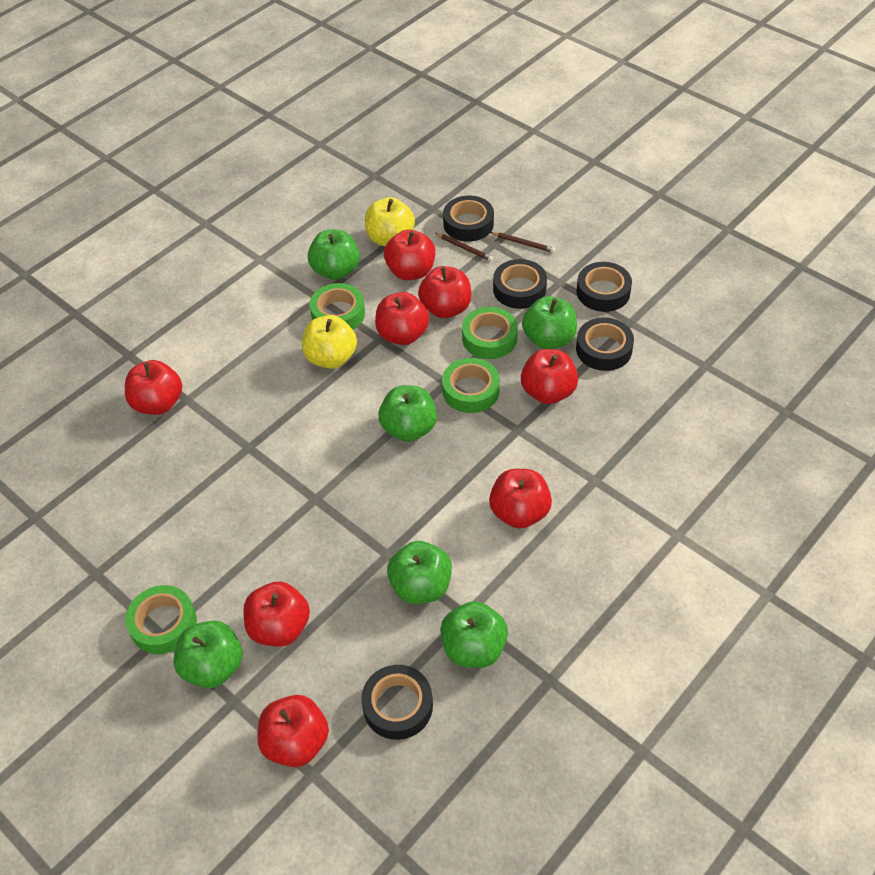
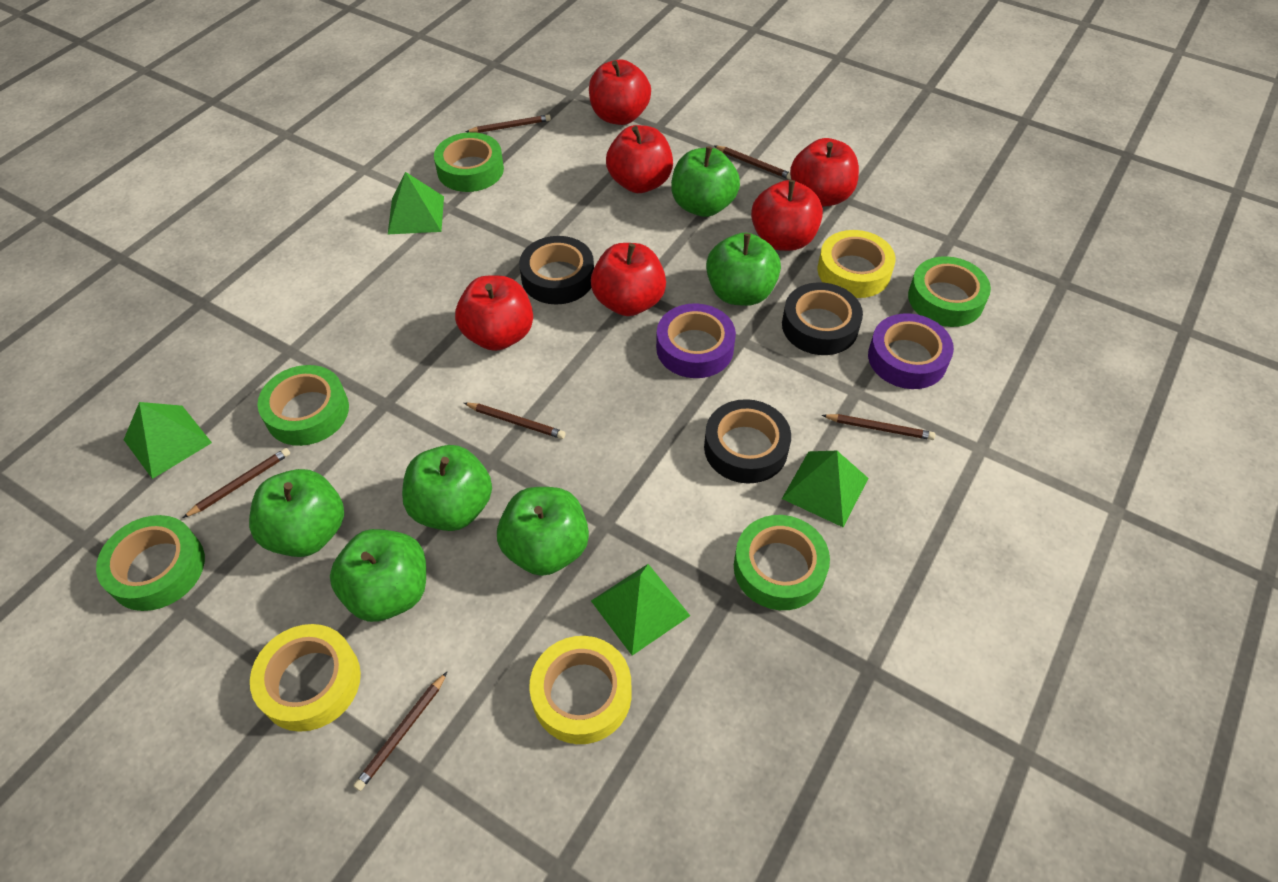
black tape: 5 -> 3
brown pencil: 2 -> 6
green pyramid: 0 -> 4
green tape: 4 -> 5
purple tape: 0 -> 2
red apple: 8 -> 6
yellow apple: 2 -> 0
yellow tape: 0 -> 3

